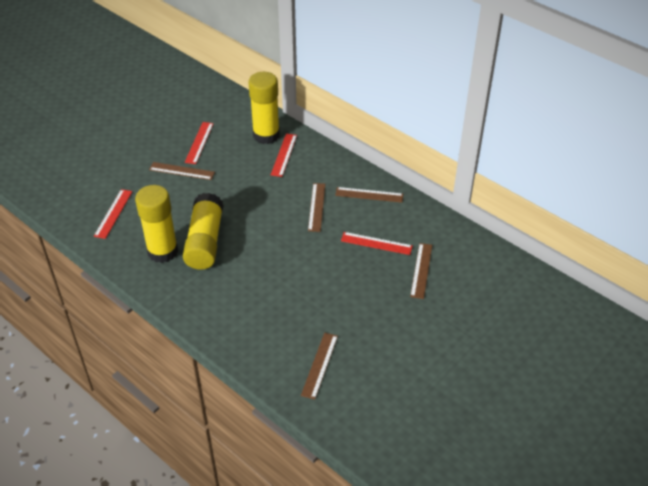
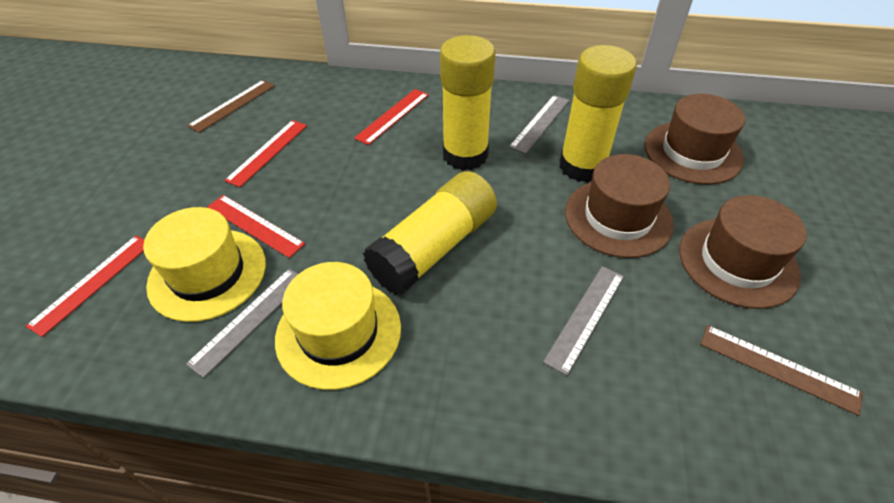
brown hat: 0 -> 3
brown ruler: 5 -> 2
grey ruler: 0 -> 3
yellow hat: 0 -> 2

